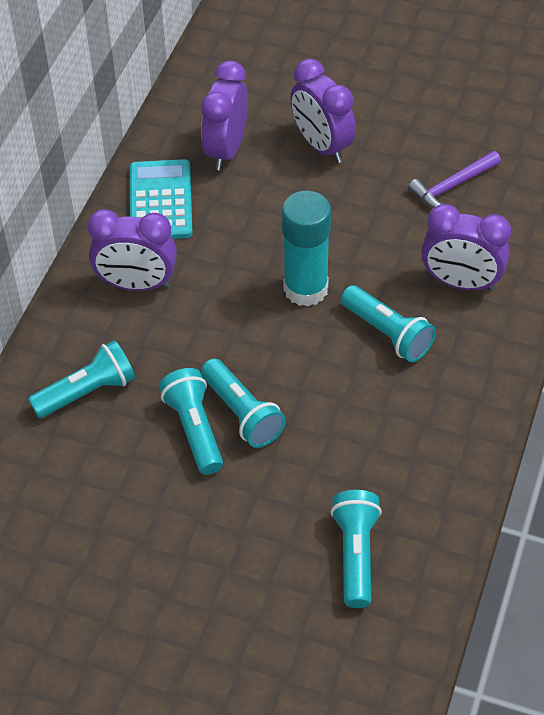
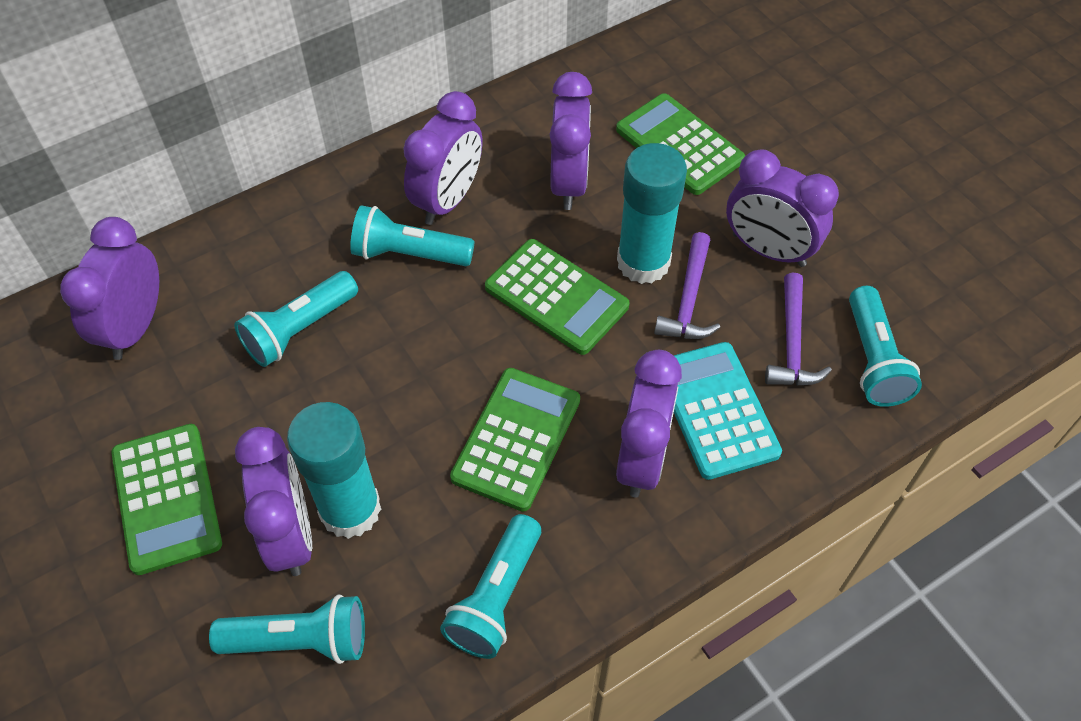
green calculator: 0 -> 4
purple clock: 4 -> 6
purple hammer: 1 -> 2
turquoise glue stick: 1 -> 2

